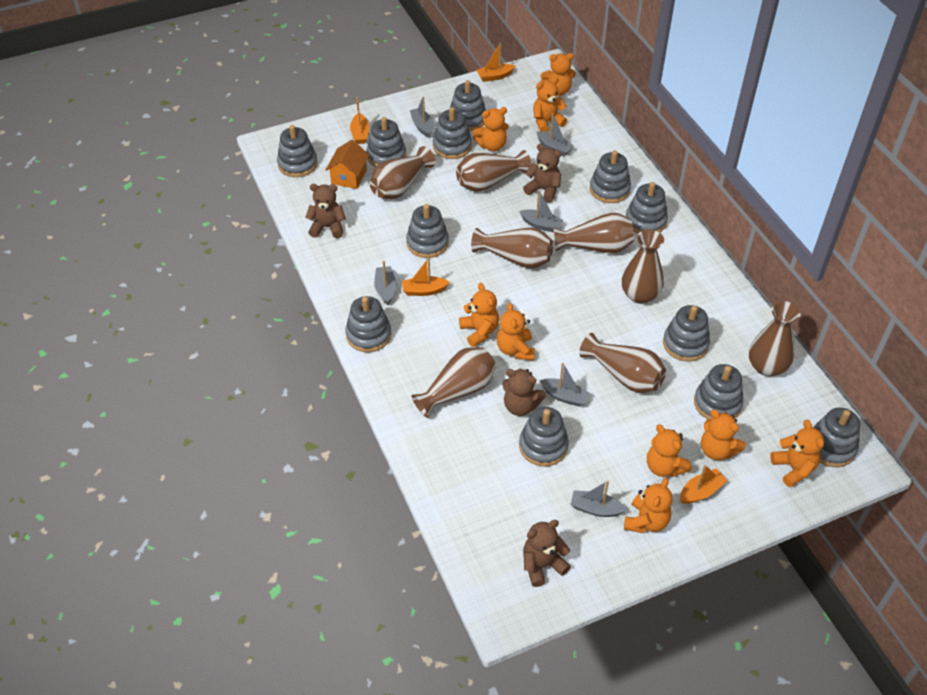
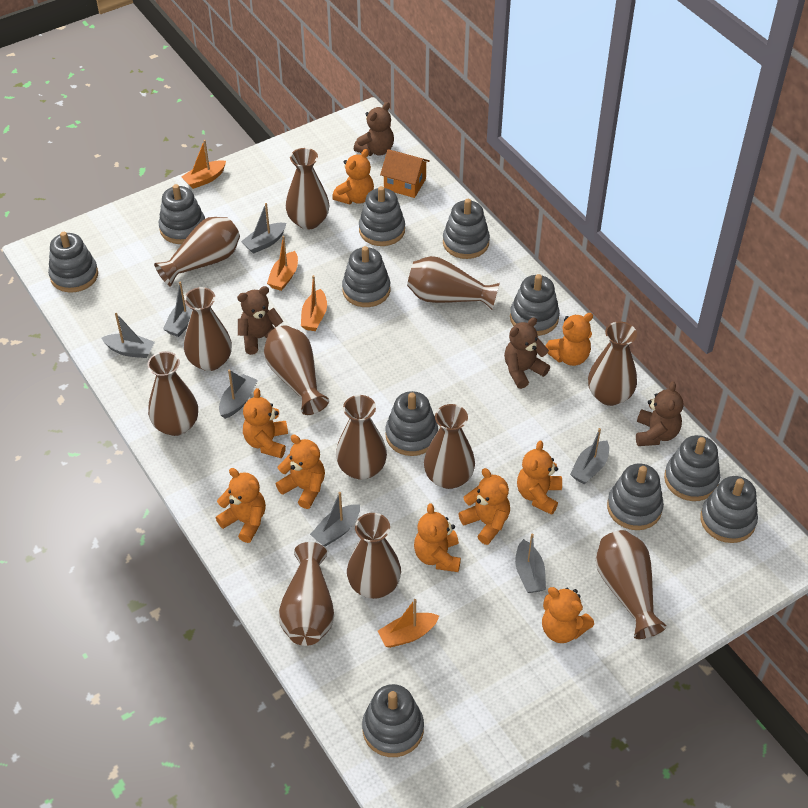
brown vase: 8 -> 12
grey boat: 6 -> 7
grey stacking toy: 12 -> 11

